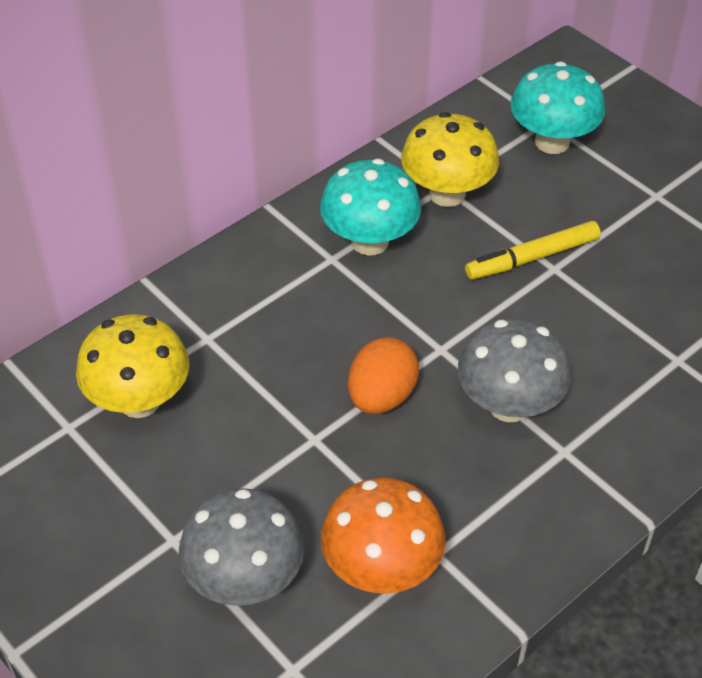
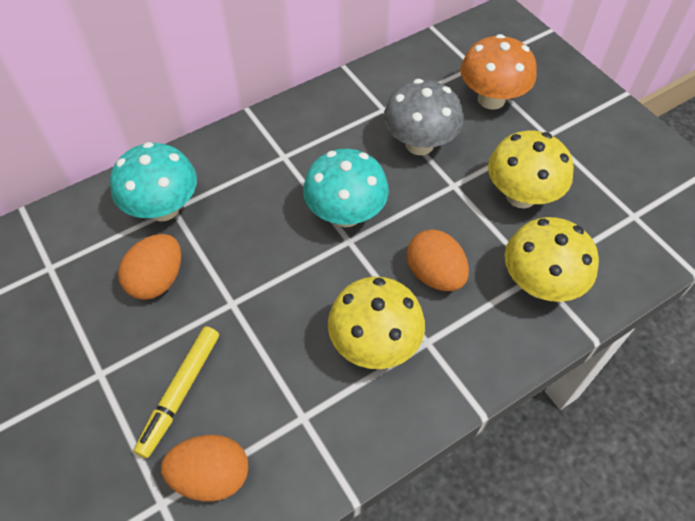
grey mushroom: 2 -> 1
orange egg: 1 -> 3
yellow mushroom: 2 -> 3

